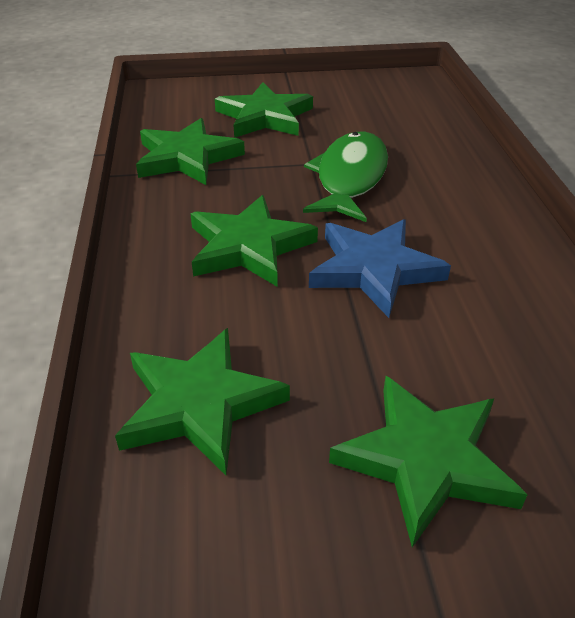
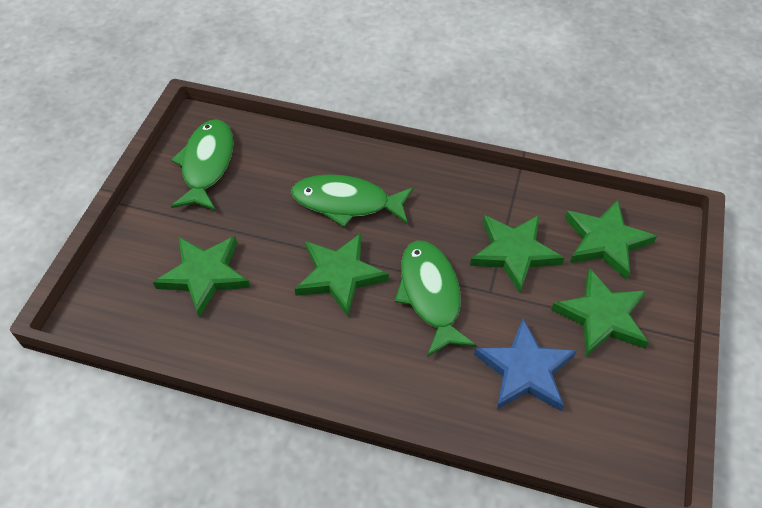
green fish: 1 -> 3

